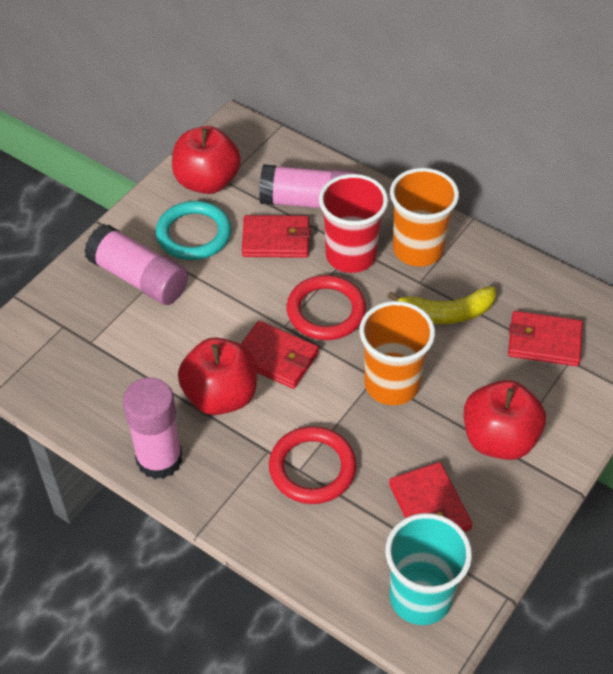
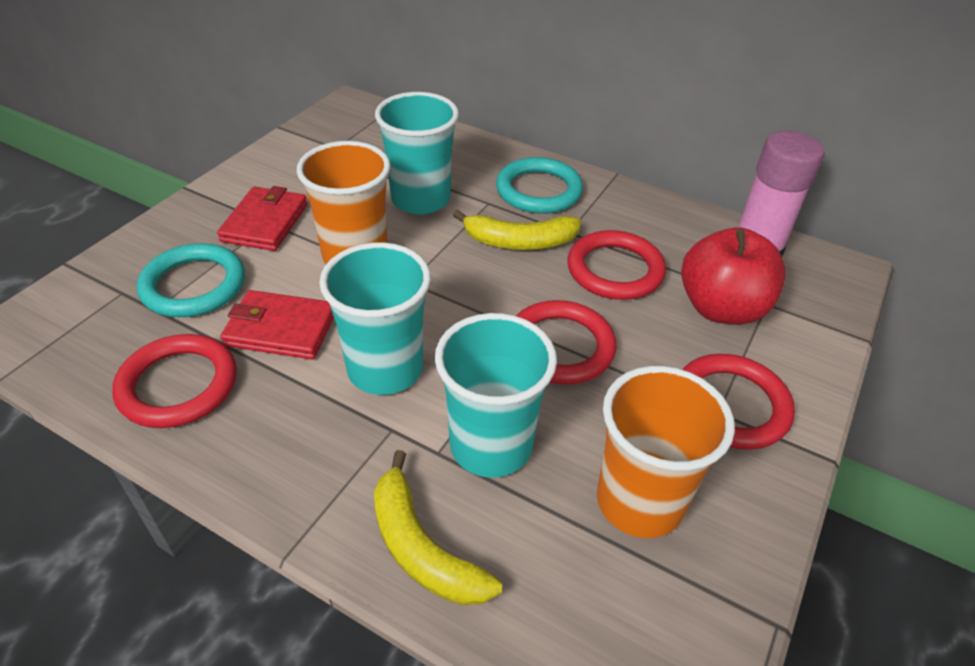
pink glue stick: 3 -> 1
red apple: 3 -> 1
red cup: 1 -> 0
red ring: 2 -> 4
red wallet: 4 -> 2
turquoise cup: 1 -> 3
turquoise ring: 1 -> 2
yellow banana: 1 -> 2

